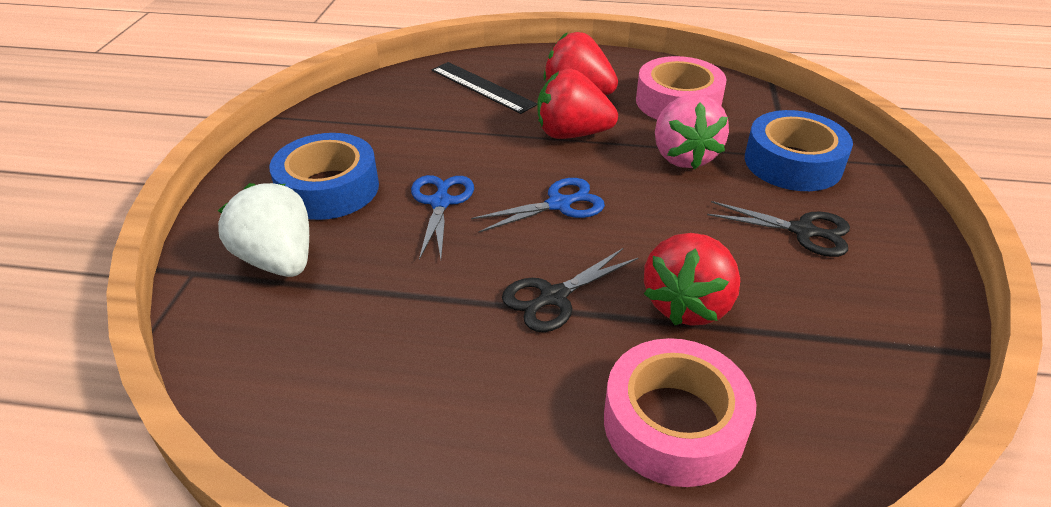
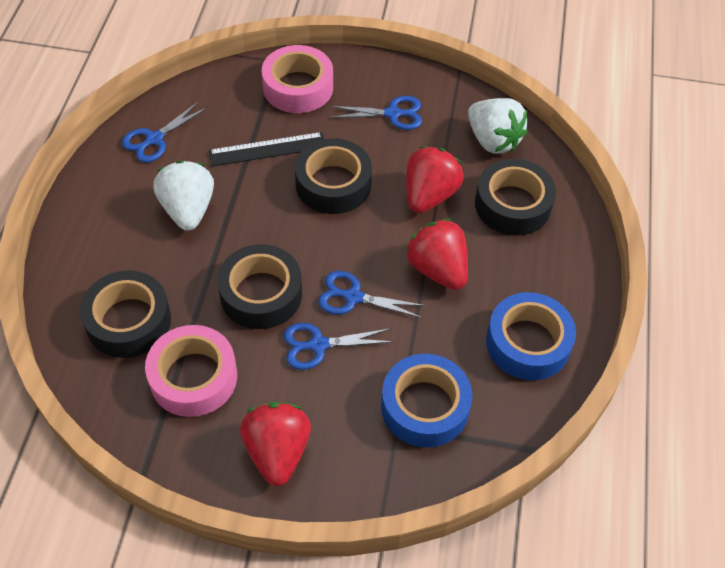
black scissors: 2 -> 0
black tape: 0 -> 4
blue scissors: 2 -> 4
pink strawberry: 1 -> 0
white strawberry: 1 -> 2

